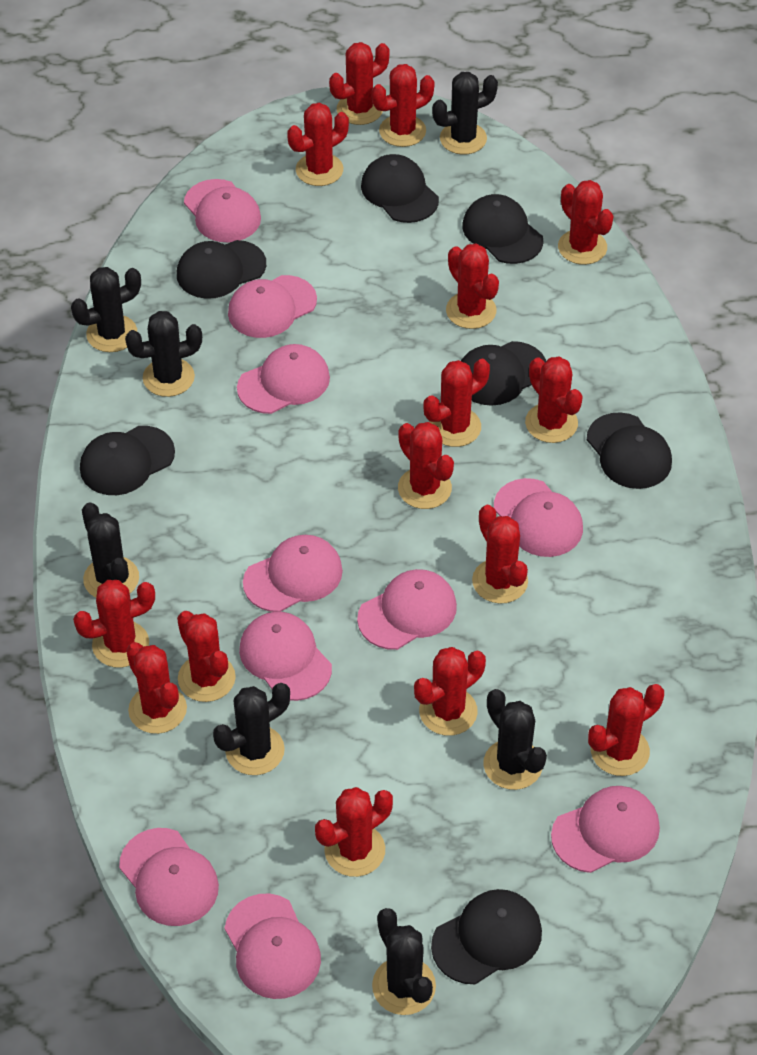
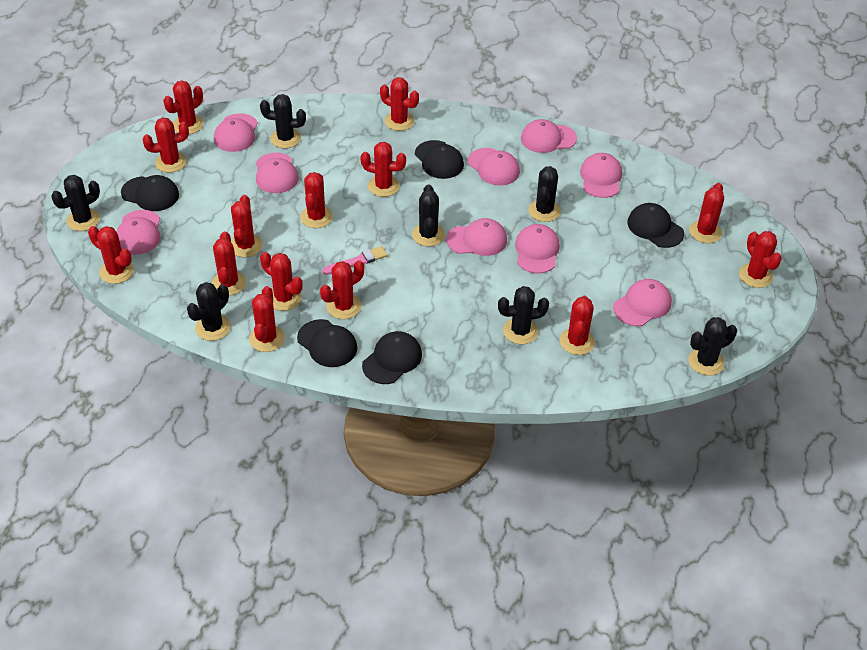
black cap: 7 -> 5
pink brush: 0 -> 1
pink cap: 10 -> 9
red cactus: 15 -> 14

